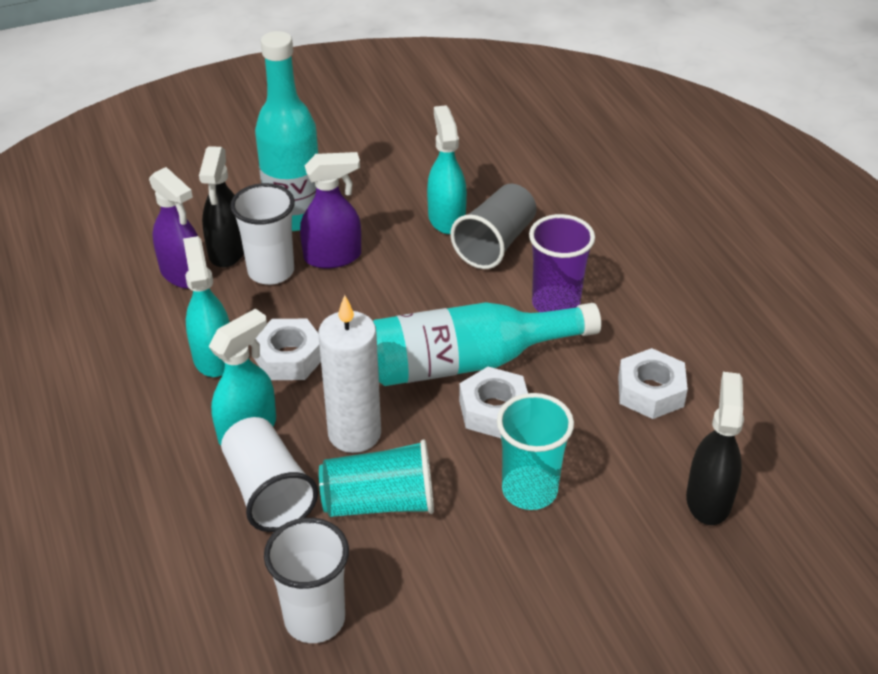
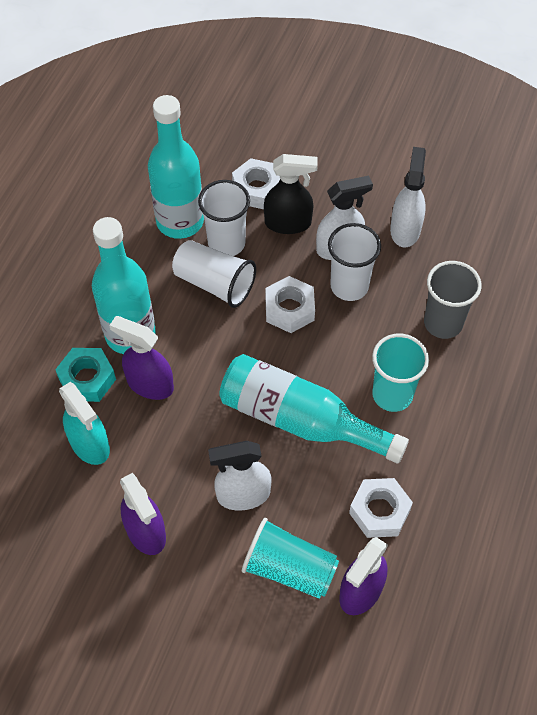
black spray bottle: 2 -> 1
purple cup: 1 -> 0
purple spray bottle: 2 -> 3
turquoise bottle: 2 -> 3
turquoise nut: 0 -> 1
turquoise spray bottle: 3 -> 1
white candle: 1 -> 0
white spray bottle: 0 -> 3

